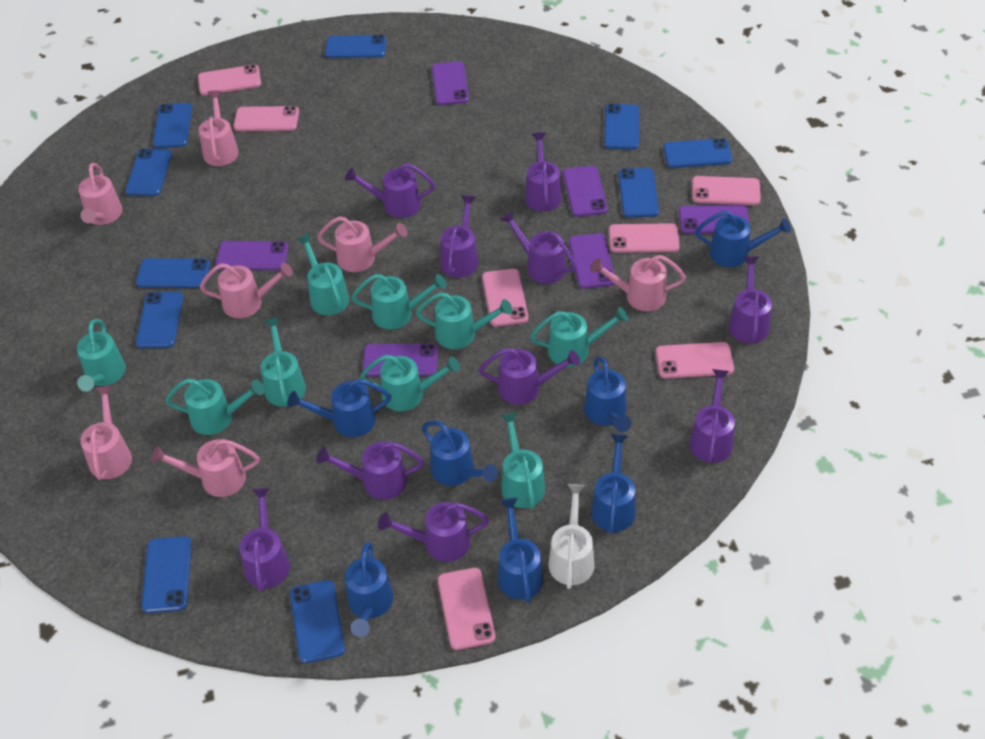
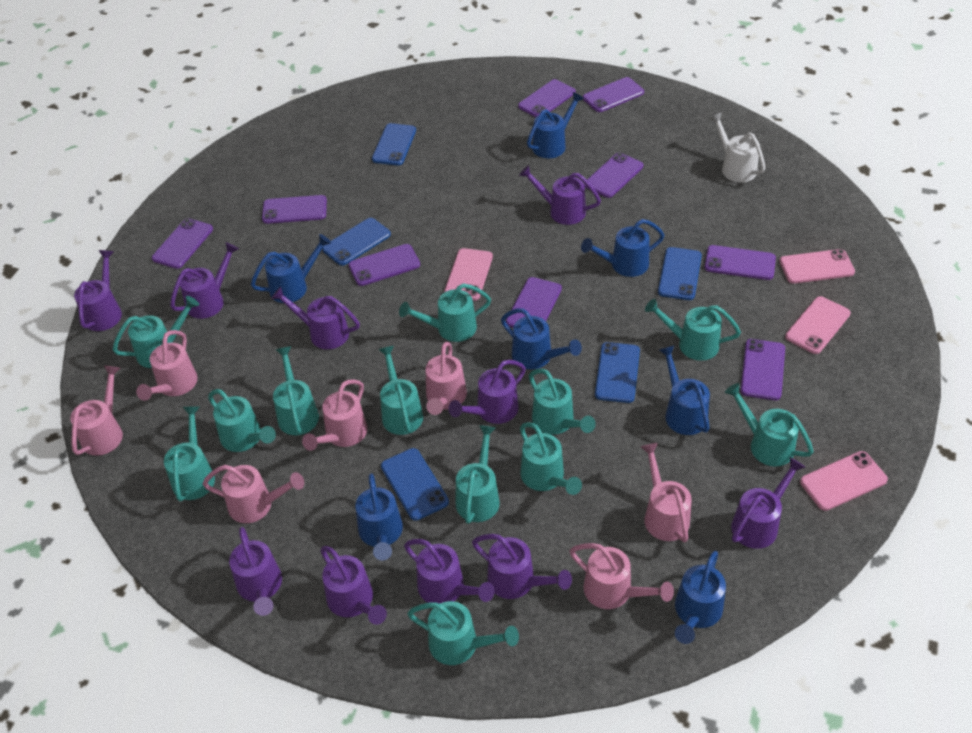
blue phone: 10 -> 5
pink phone: 7 -> 4
purple phone: 6 -> 9
turquoise watering can: 9 -> 12

